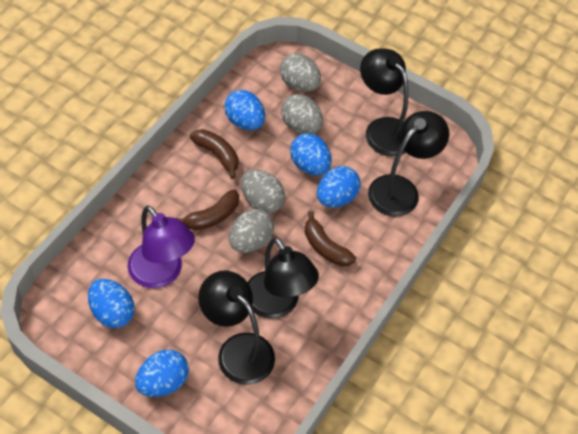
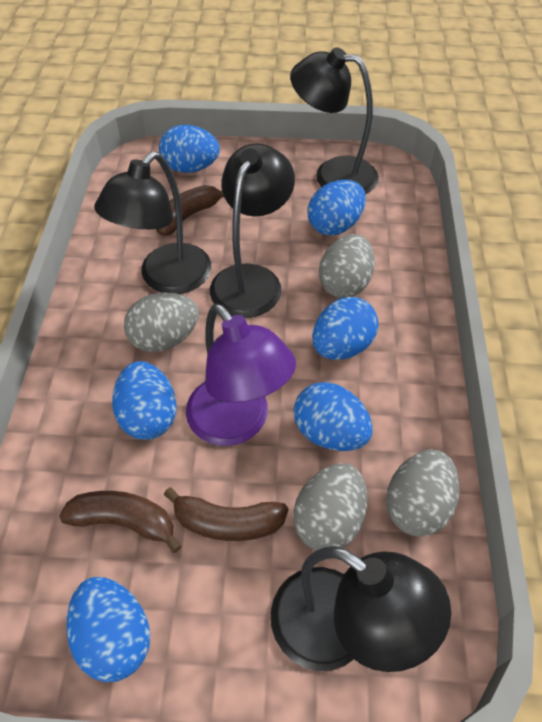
blue egg: 5 -> 6

